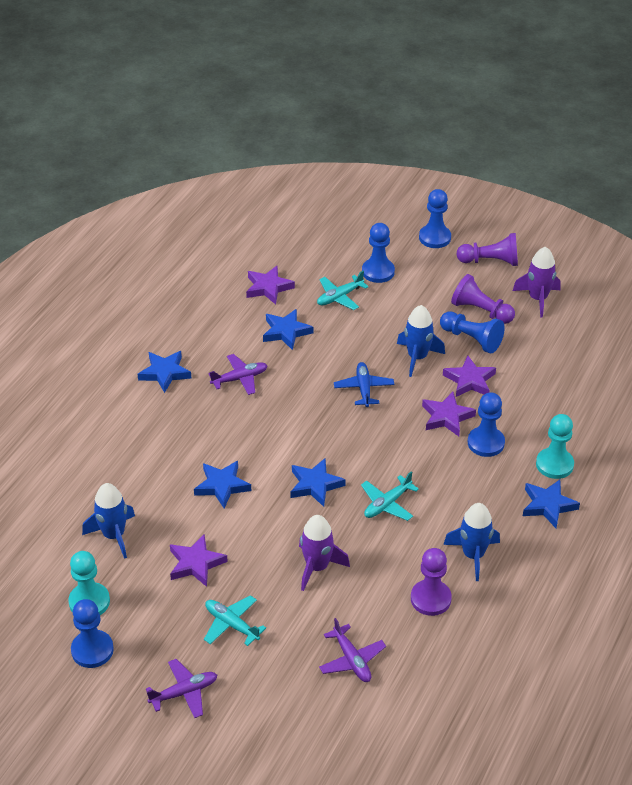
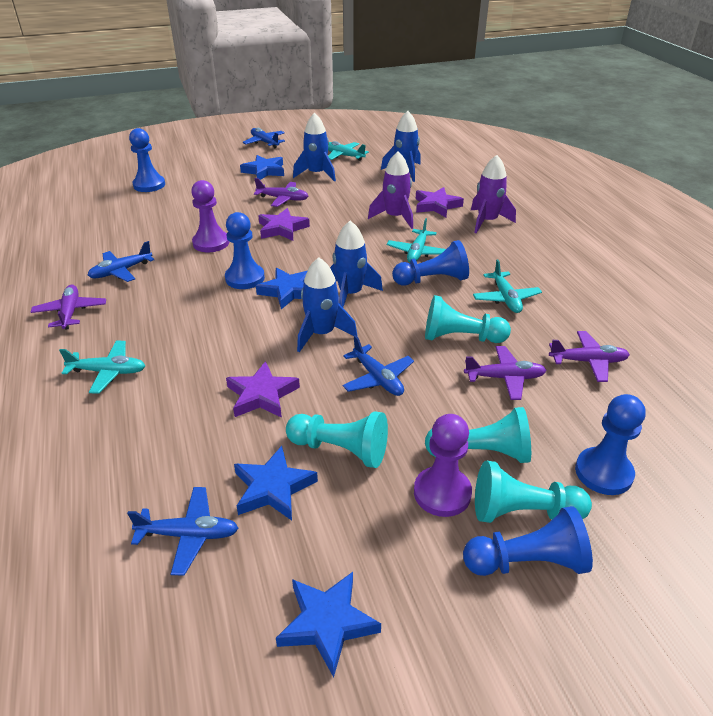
blue plane: 1 -> 4
blue rocket: 3 -> 4
blue star: 5 -> 4
purple pawn: 3 -> 2
purple plane: 3 -> 4
purple star: 4 -> 3
turquoise pawn: 2 -> 4
turquoise plane: 3 -> 4

